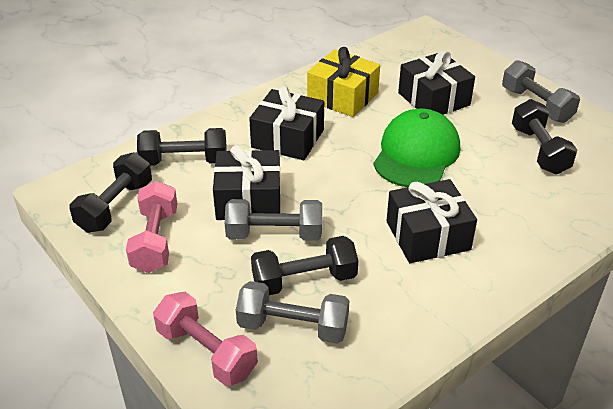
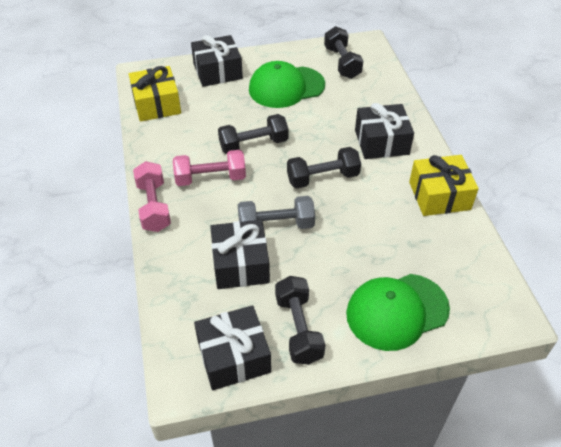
green cap: 1 -> 2
grey dumbbell: 3 -> 1
yellow gift: 1 -> 2

